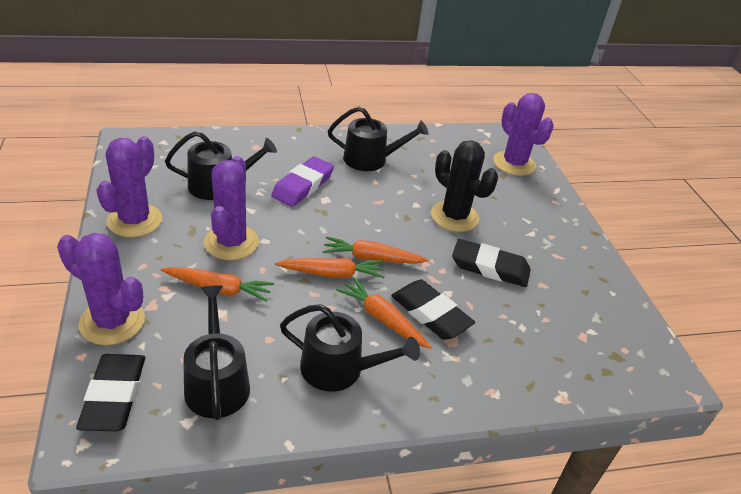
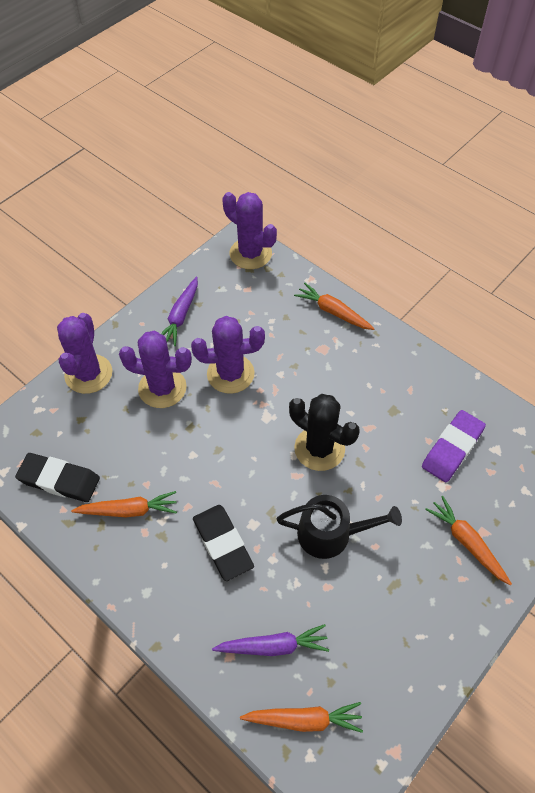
black eraser: 3 -> 2
black watering can: 4 -> 1
purple carrot: 0 -> 2

